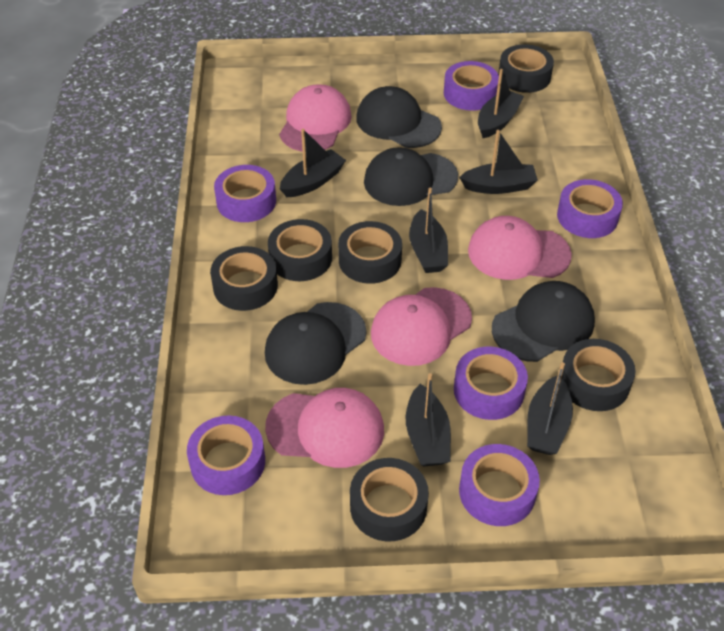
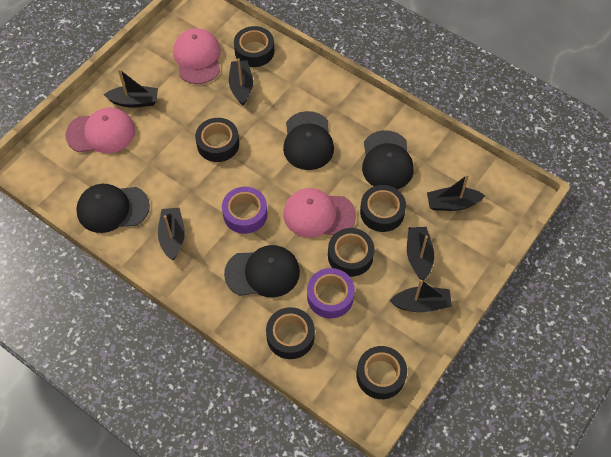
pink cap: 4 -> 3
purple tape: 6 -> 2

